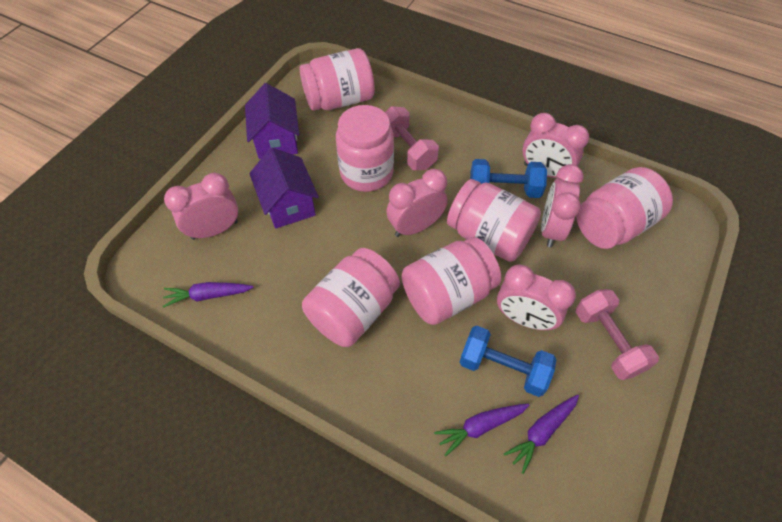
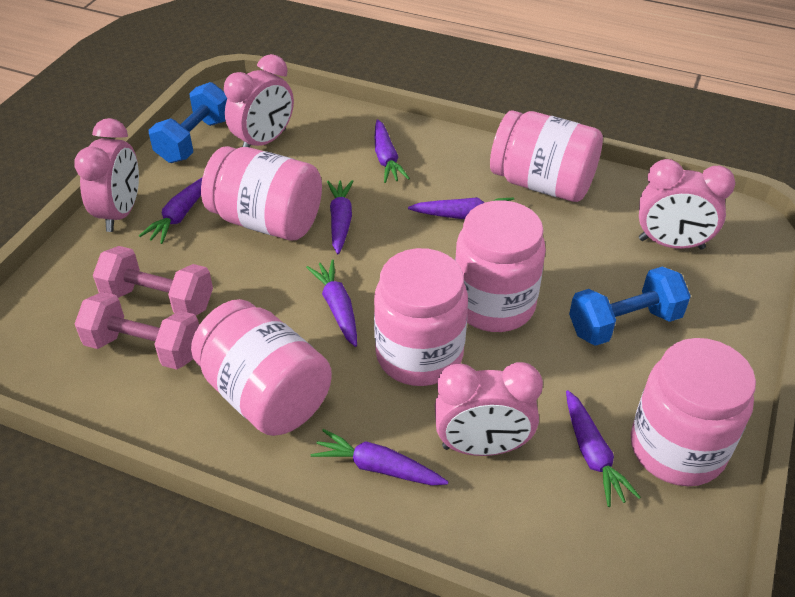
pink clock: 5 -> 4
purple carrot: 3 -> 7
purple house: 2 -> 0

